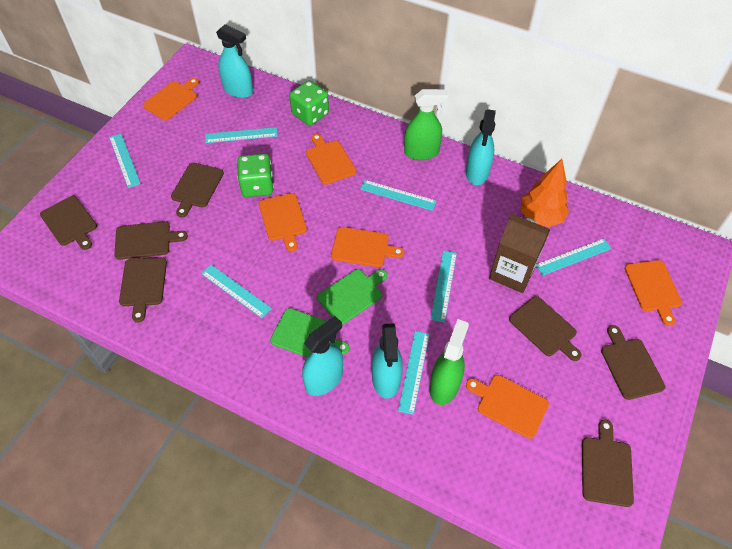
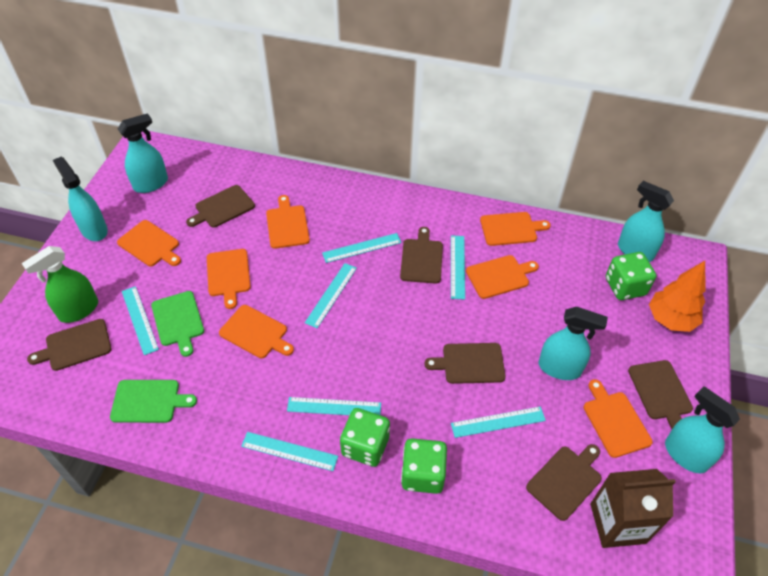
brown cutting board: 7 -> 6
green dice: 2 -> 3
green spray bottle: 2 -> 1
orange cutting board: 6 -> 7
turquoise spray bottle: 4 -> 5

